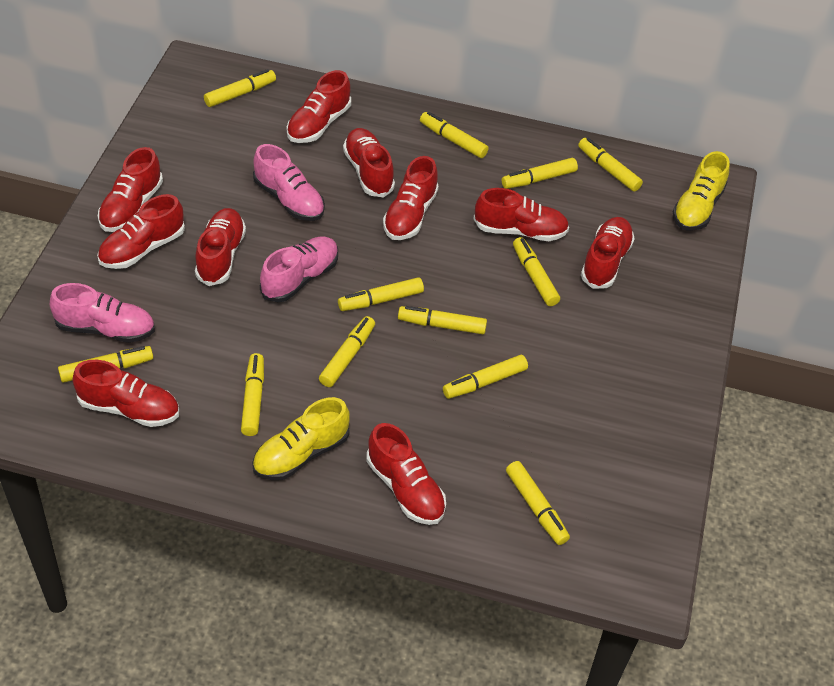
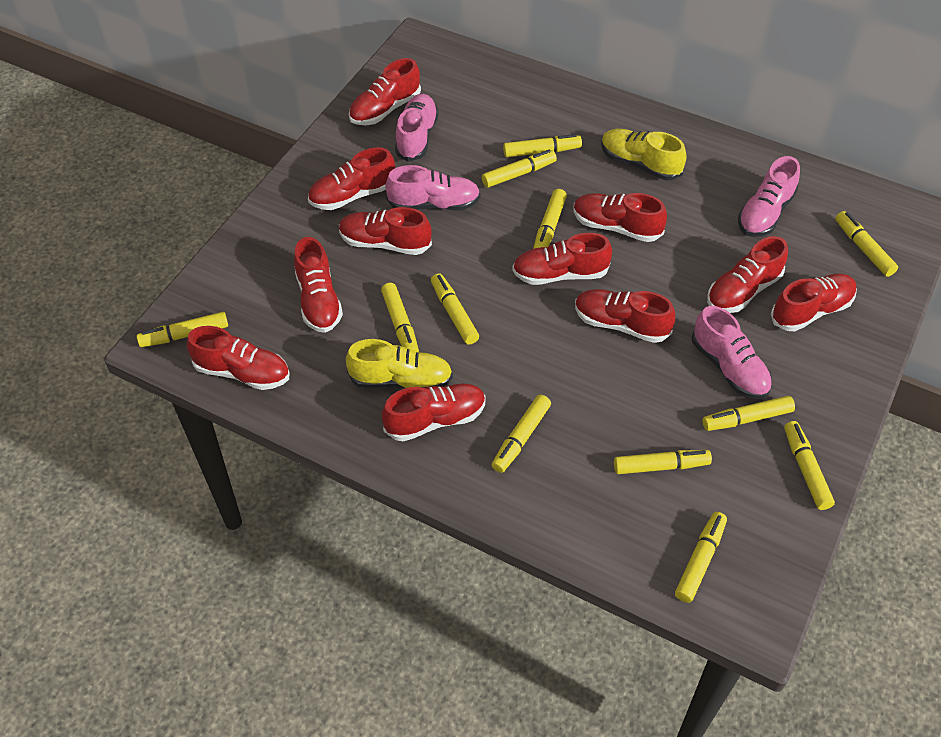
pink shoe: 3 -> 4
red shoe: 10 -> 11

